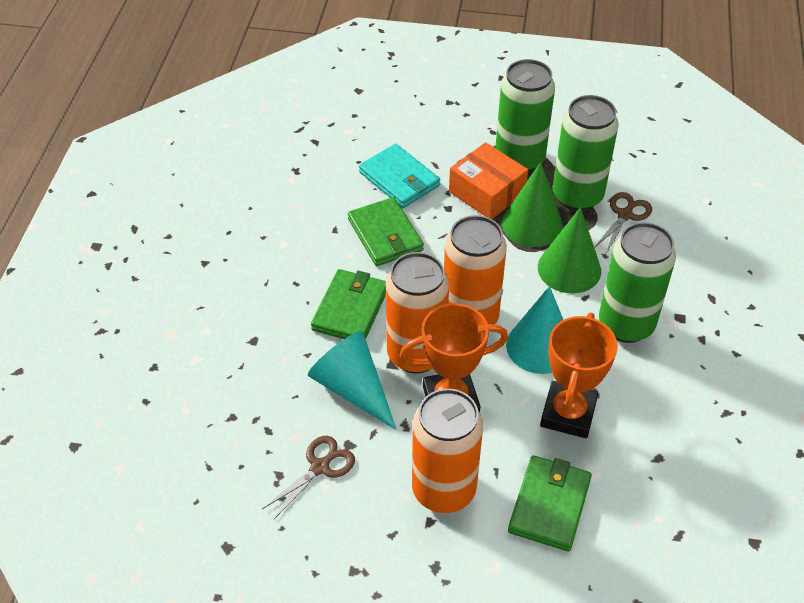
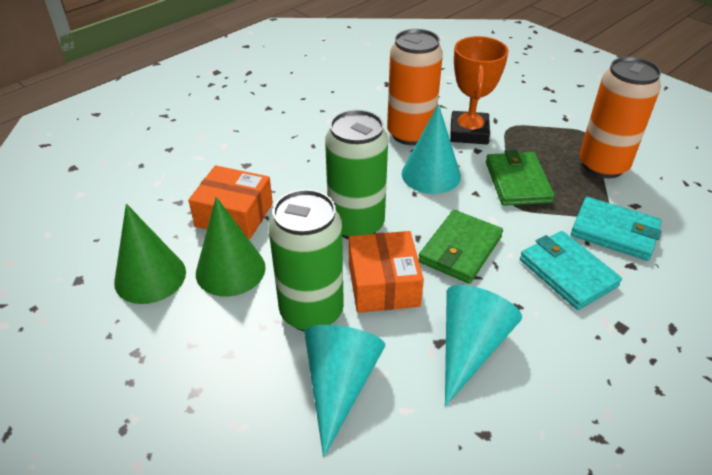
brown scissors: 2 -> 0
green can: 3 -> 2
green wallet: 3 -> 2
orange box: 1 -> 2
orange can: 3 -> 2
orange trophy: 2 -> 1
turquoise cone: 2 -> 3
turquoise wallet: 1 -> 2

